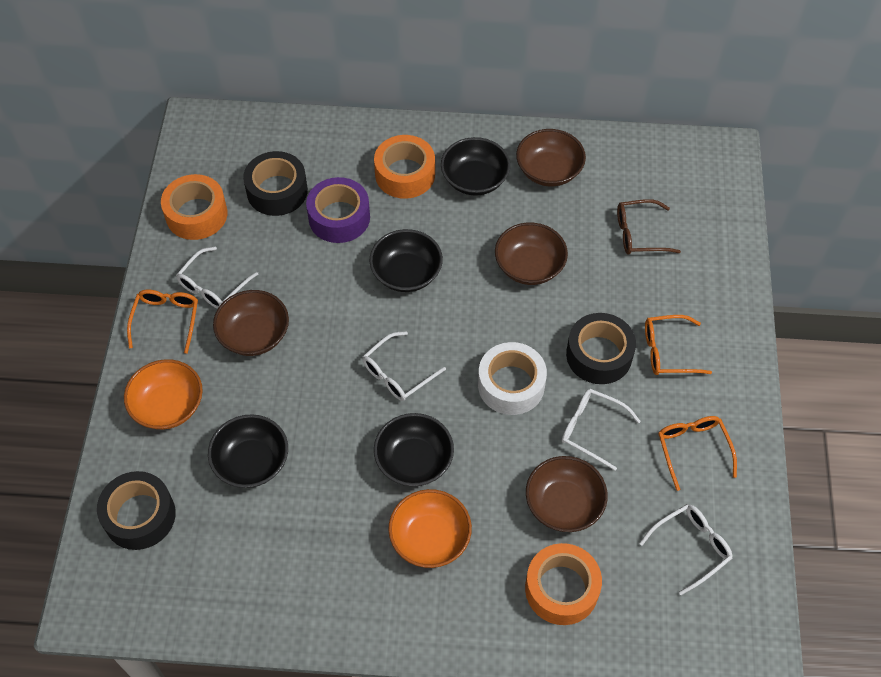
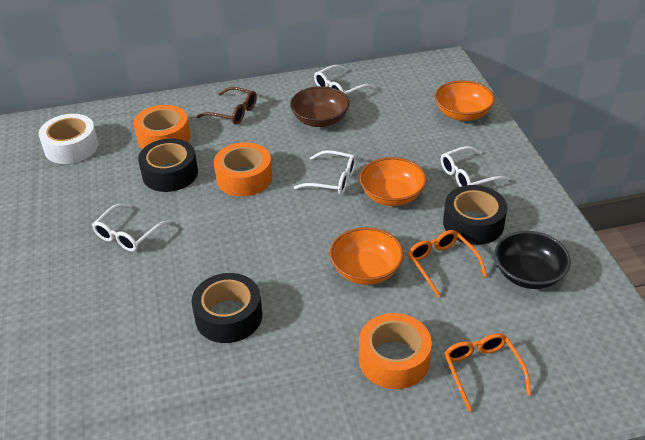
black bowl: 4 -> 1
brown bowl: 4 -> 1
orange bowl: 2 -> 3
orange glasses: 3 -> 2
purple tape: 1 -> 0

